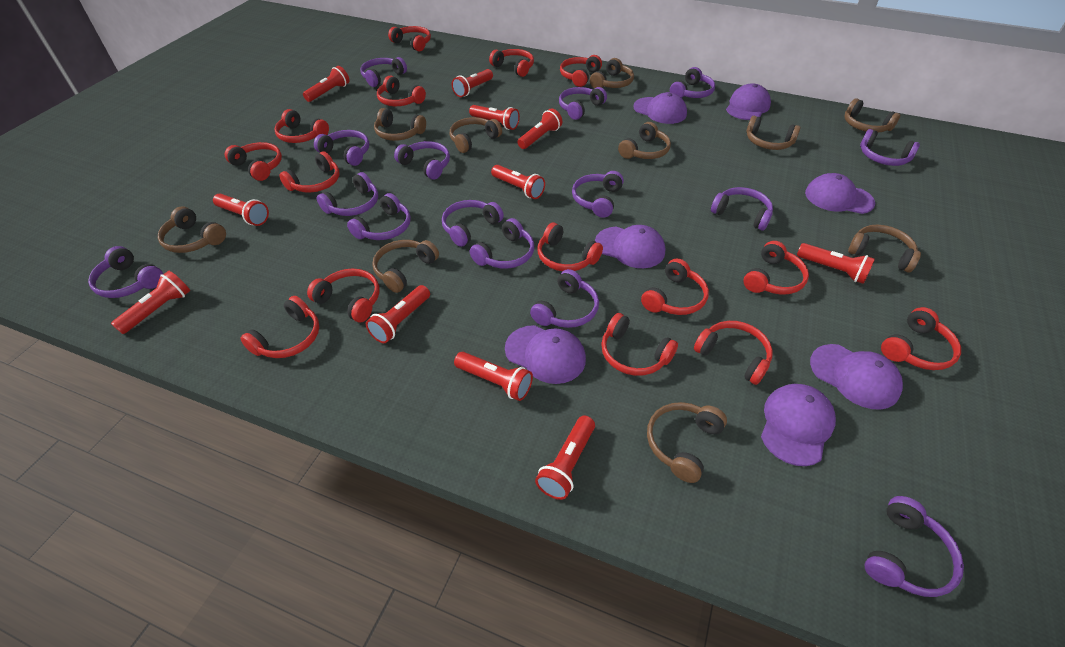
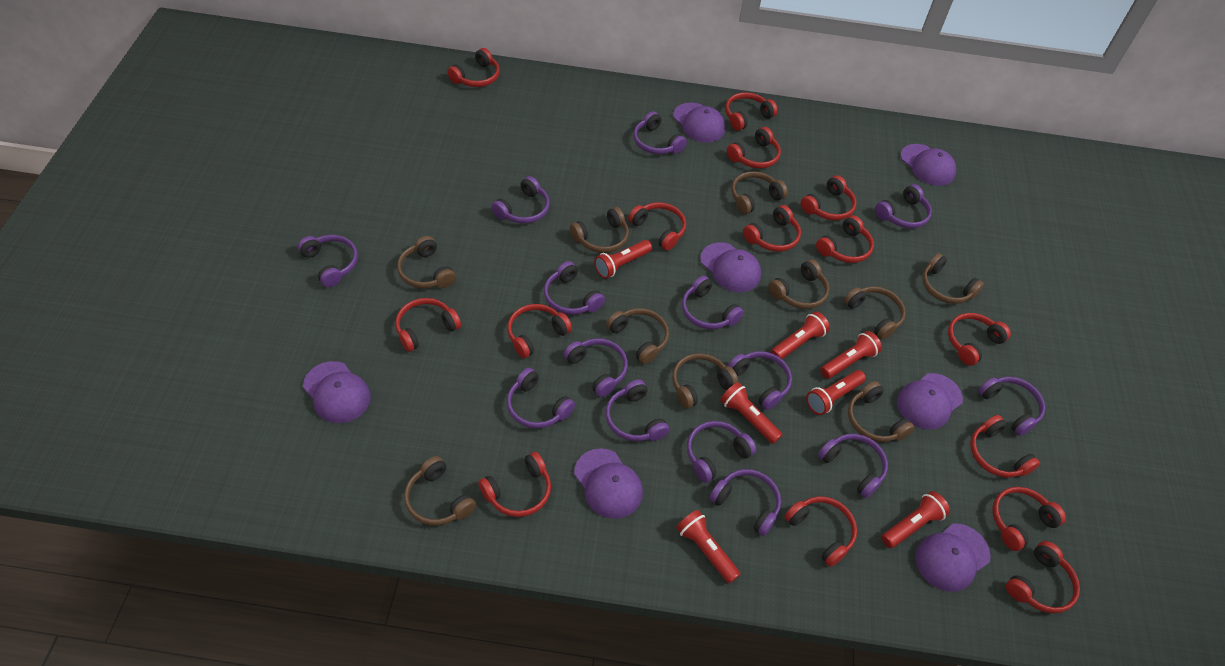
purple headphones: 15 -> 14
red flashlight: 11 -> 7

